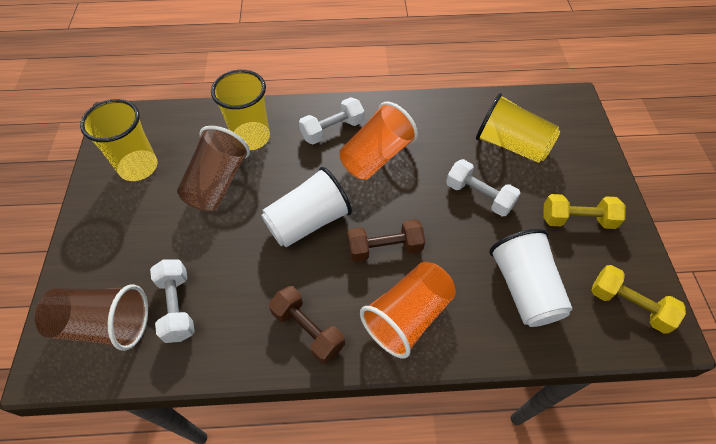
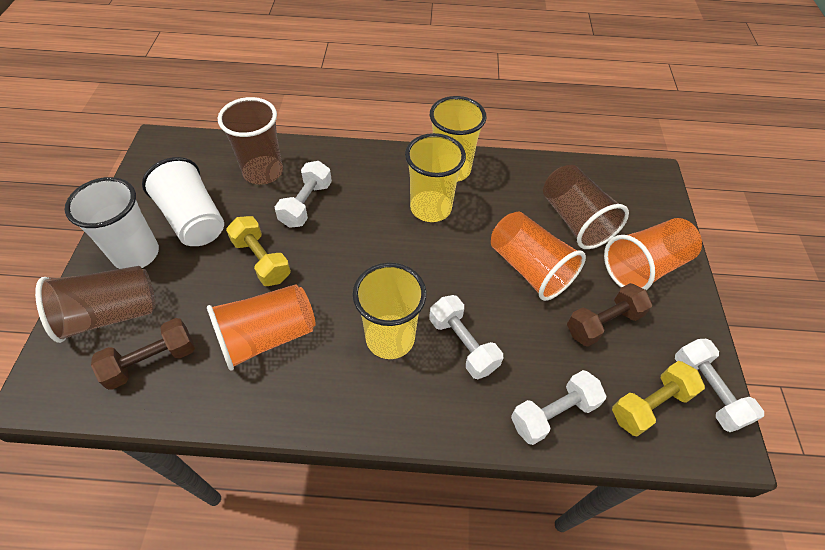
brown cup: 2 -> 3
orange cup: 2 -> 3
white dumbbell: 3 -> 4

